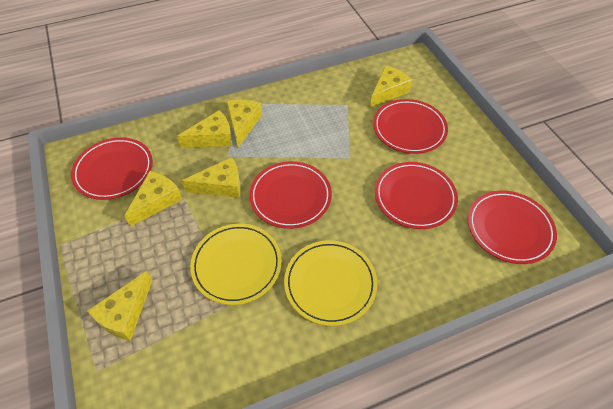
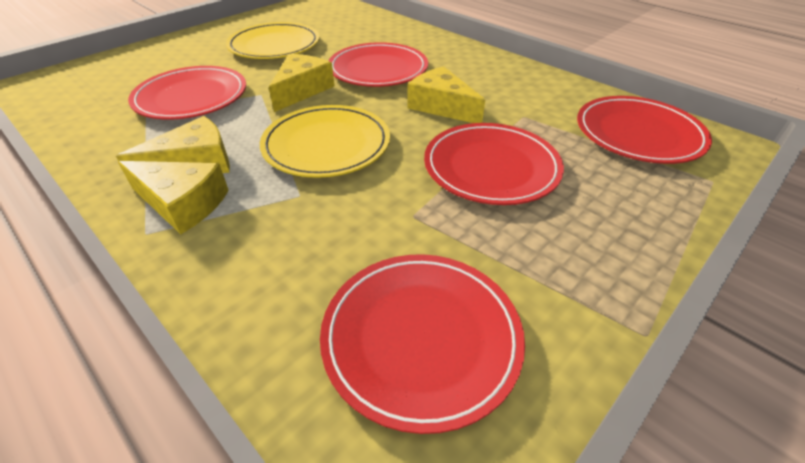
yellow cheese: 6 -> 4

